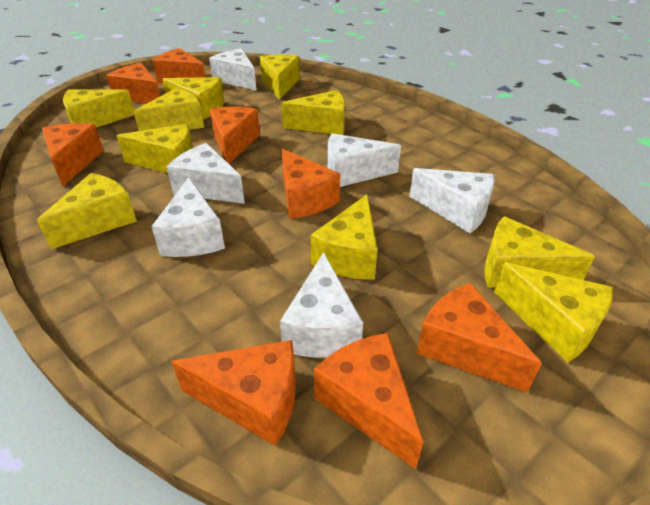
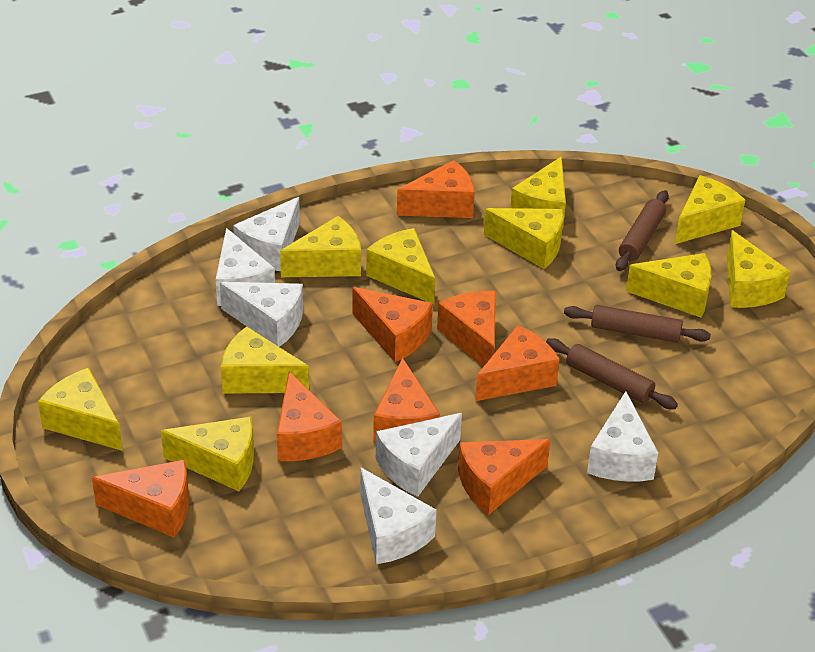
brown rolling pin: 0 -> 3

